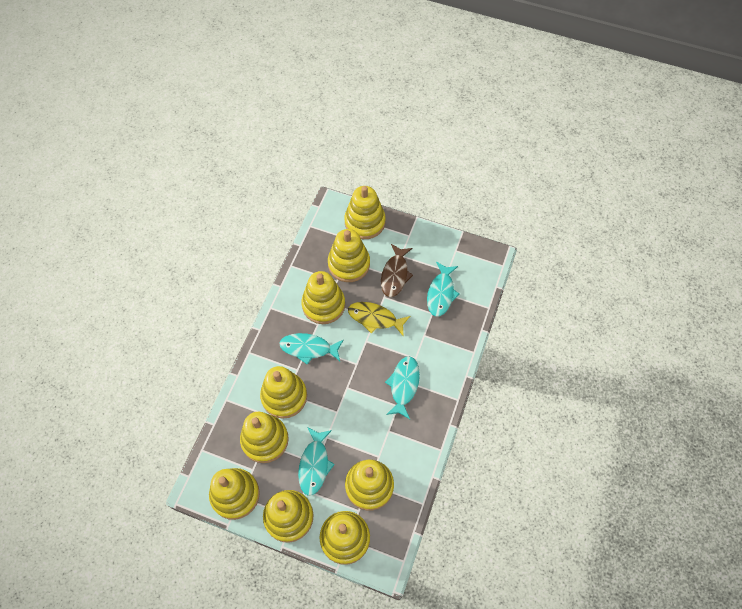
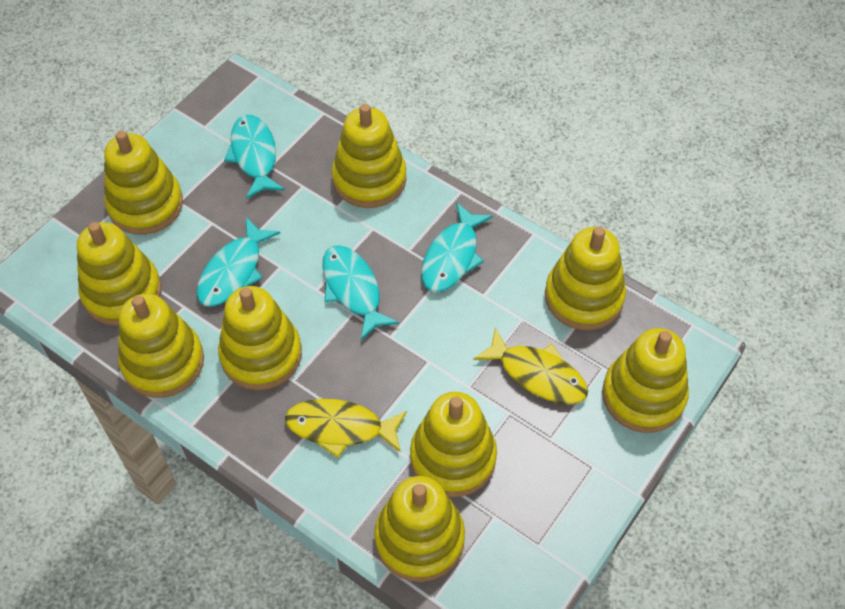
brown fish: 1 -> 0
yellow fish: 1 -> 2

